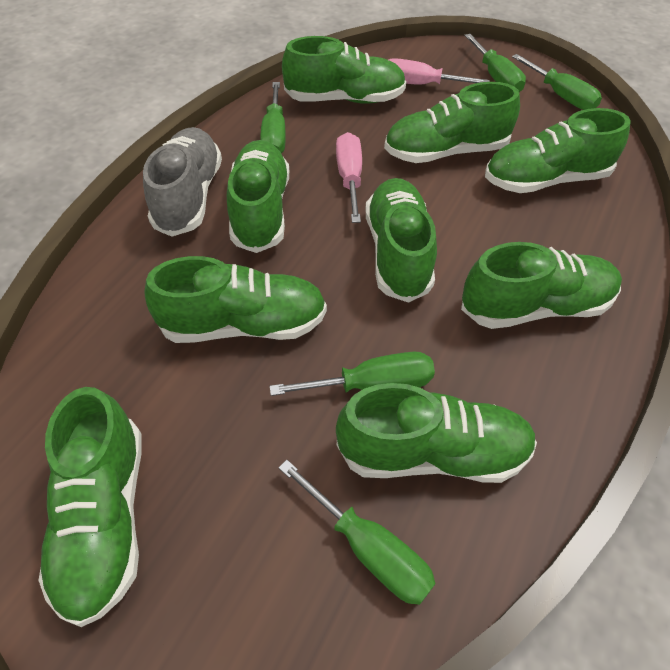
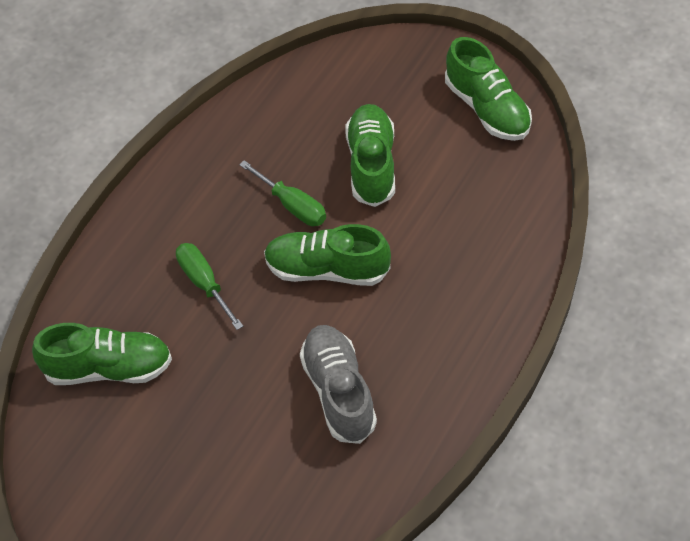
green screwdriver: 5 -> 2
green shoe: 9 -> 4
pink screwdriver: 2 -> 0

